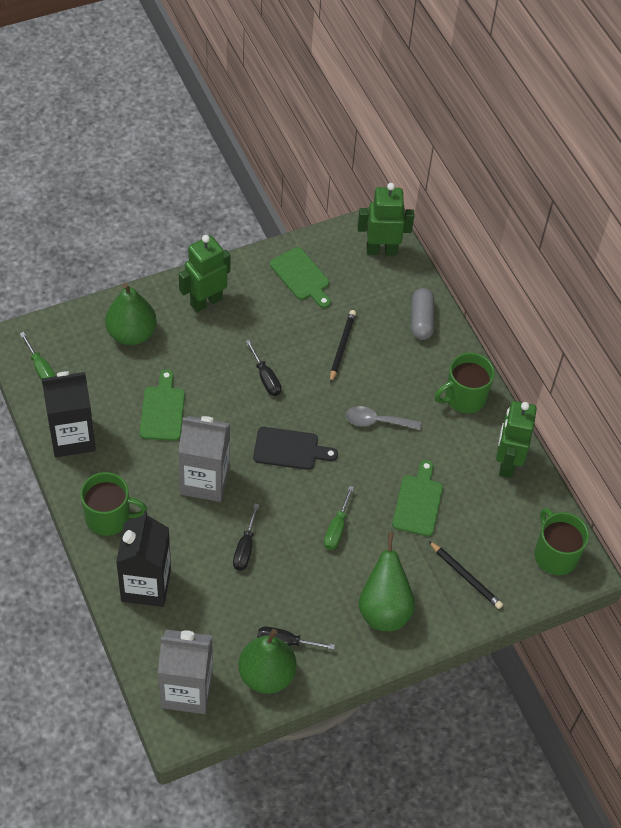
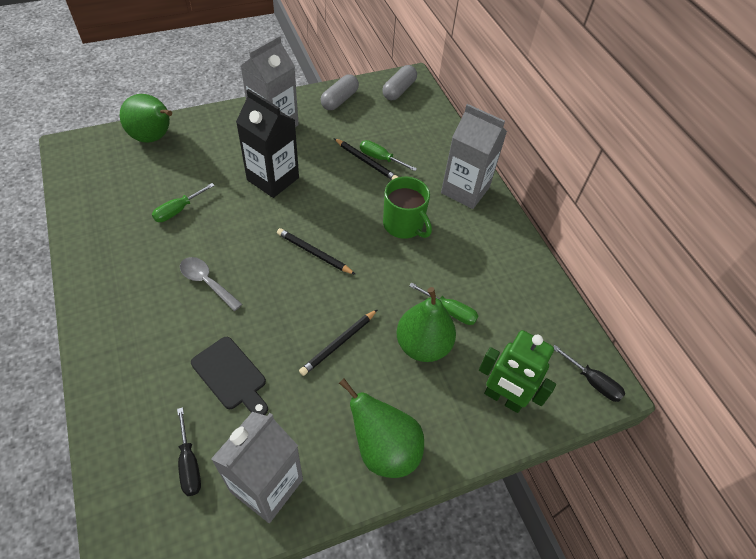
black carton: 2 -> 1
black pencil: 2 -> 3
black screwdriver: 3 -> 2
green cutting board: 3 -> 0
green mug: 3 -> 1
green robot: 3 -> 1
green screwdriver: 2 -> 3
grey capsule: 1 -> 2
grey carton: 2 -> 3

